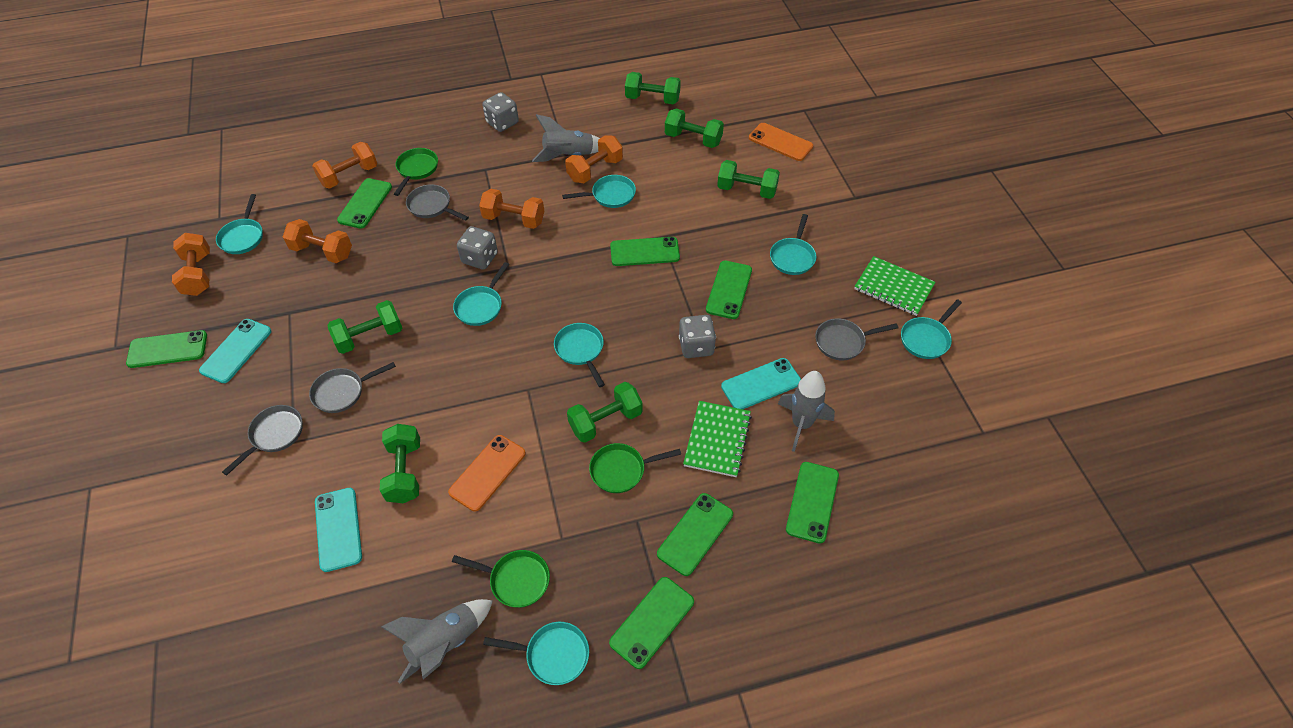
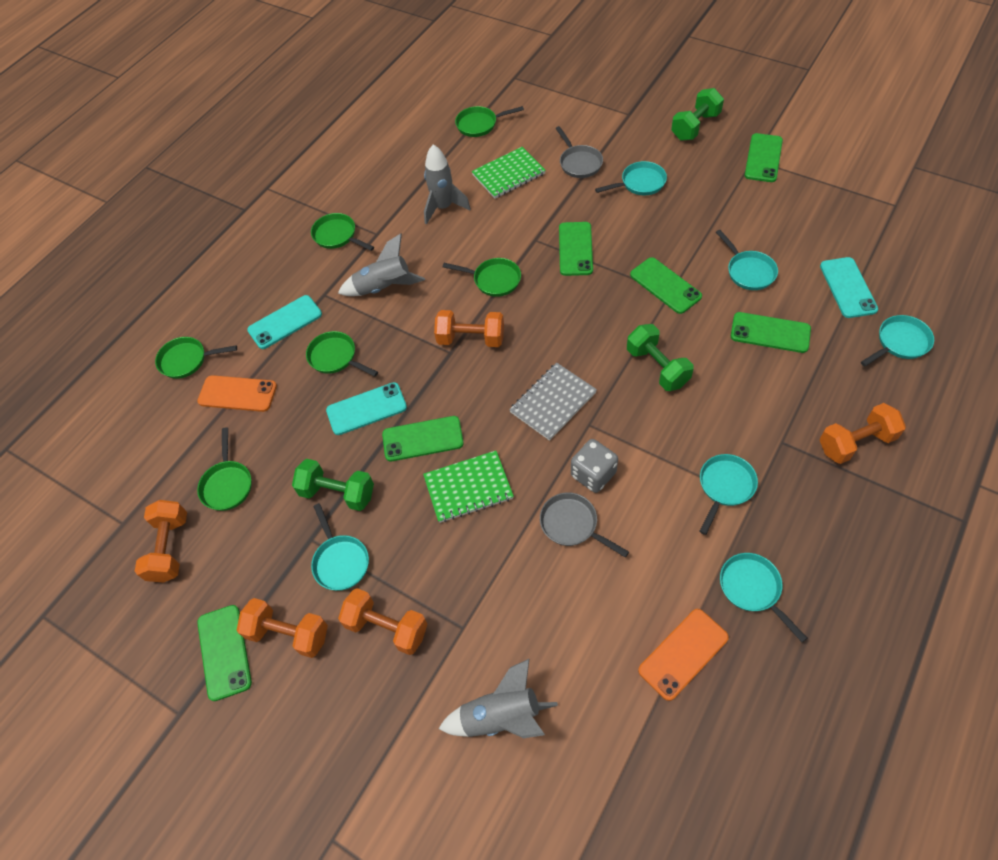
green dumbbell: 6 -> 3
green pan: 3 -> 6
green phone: 7 -> 6
grey dice: 3 -> 1
grey notebook: 0 -> 1
grey pan: 4 -> 2
turquoise pan: 7 -> 6

